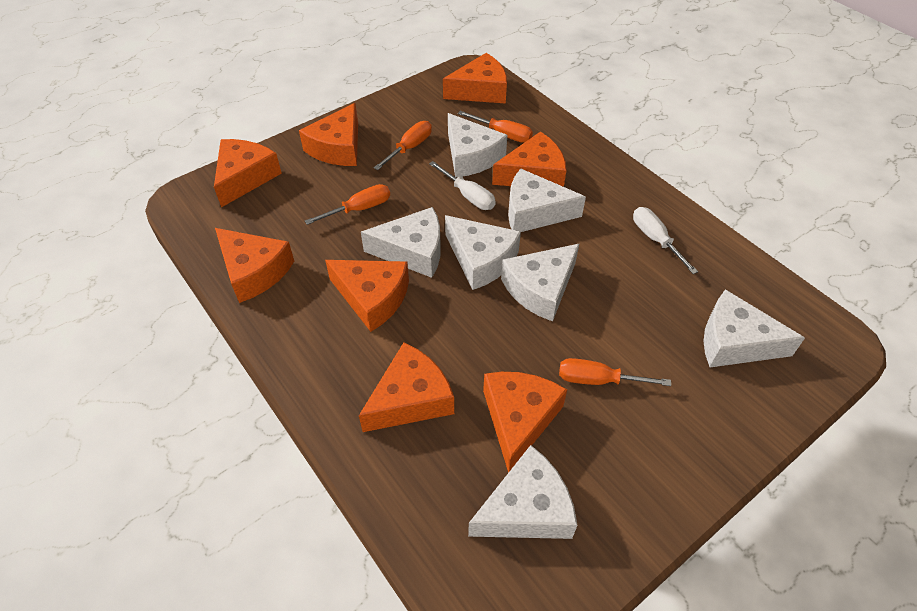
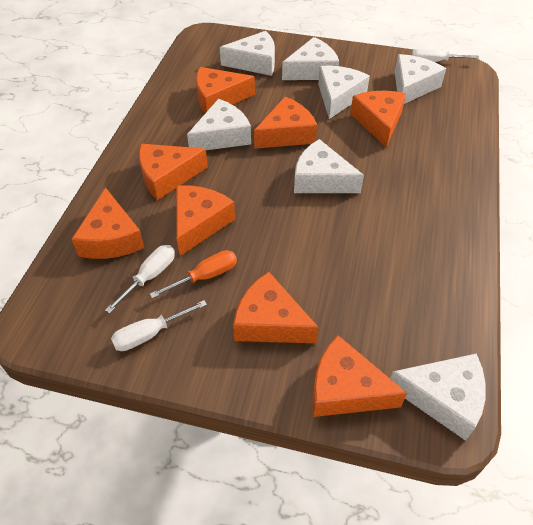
orange screwdriver: 4 -> 1
white screwdriver: 2 -> 3

